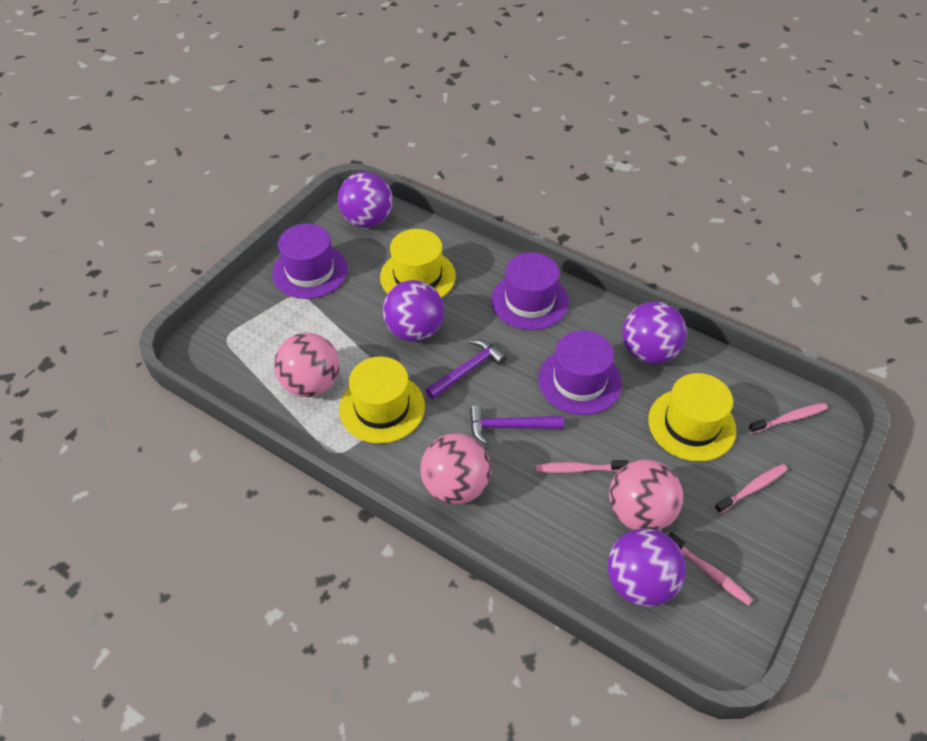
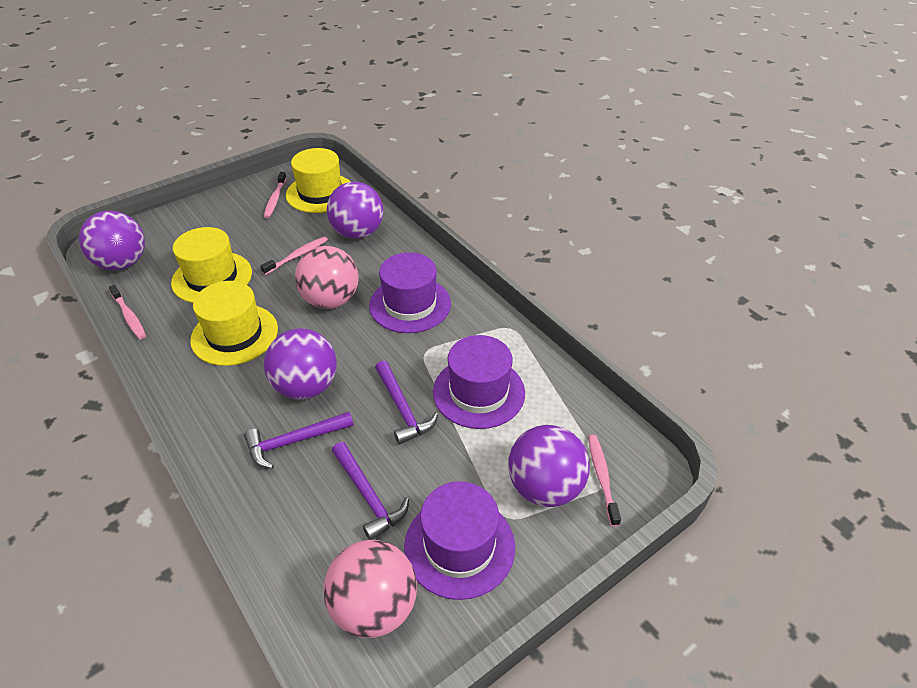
pink ball: 3 -> 2
purple hammer: 2 -> 3

